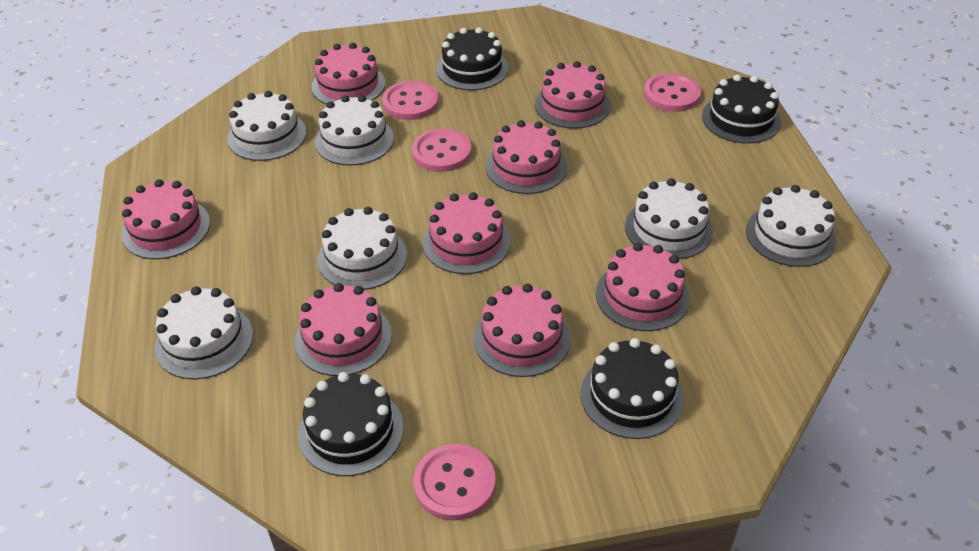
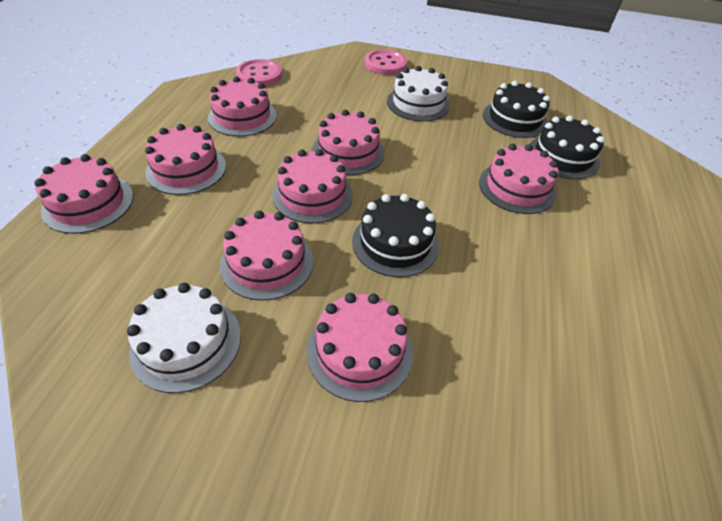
black cake: 4 -> 3
pink button: 4 -> 2
white cake: 6 -> 2

